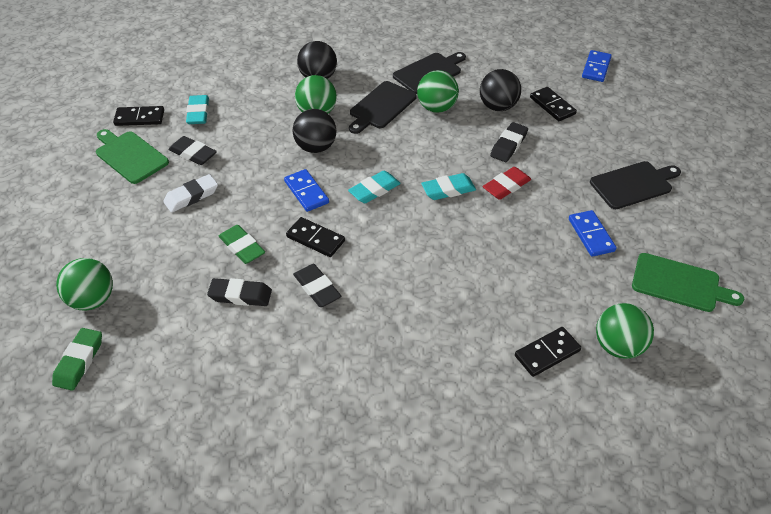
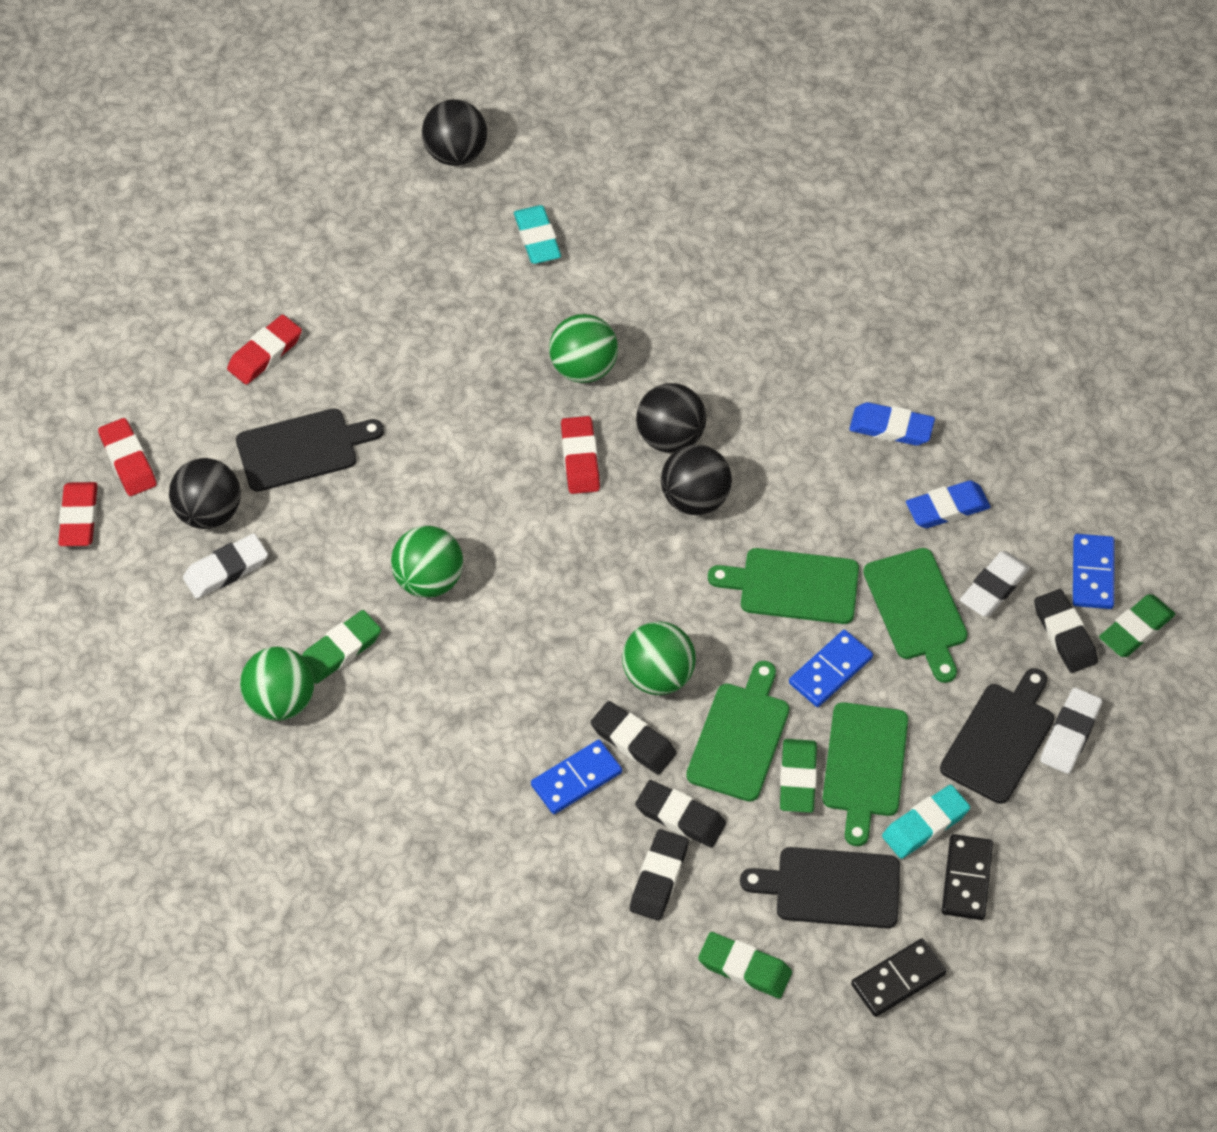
black ball: 3 -> 4
black domino: 4 -> 2
blue eraser: 0 -> 2
green cutting board: 2 -> 4
green eraser: 2 -> 4
red eraser: 1 -> 4
turquoise eraser: 3 -> 2
white eraser: 1 -> 3

